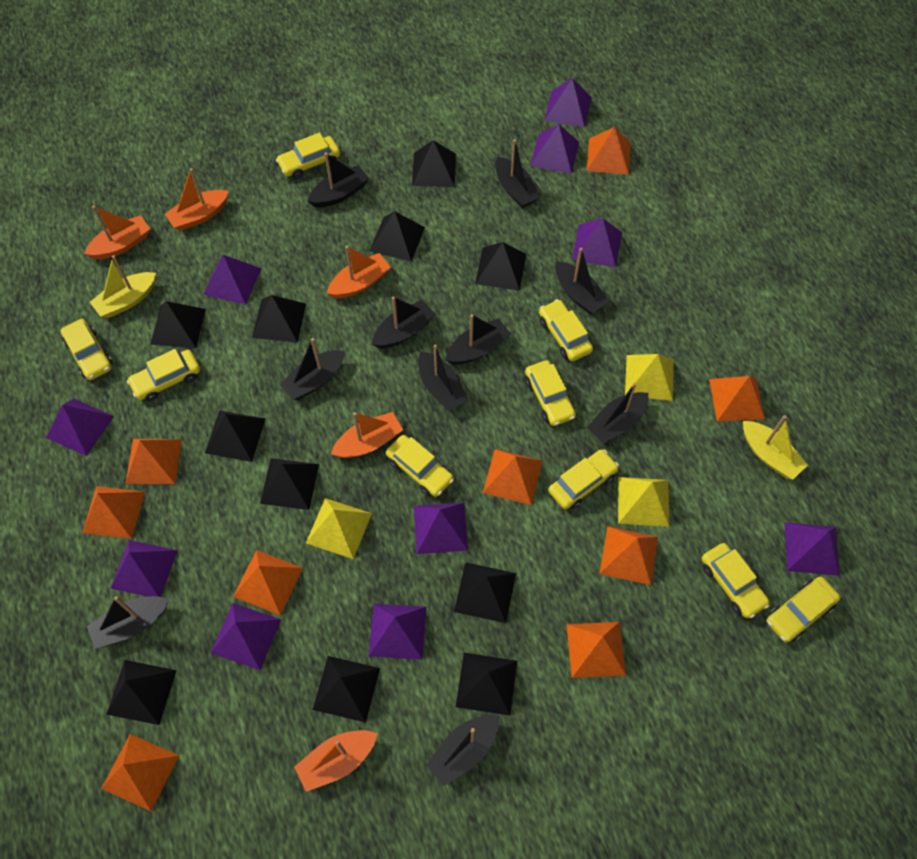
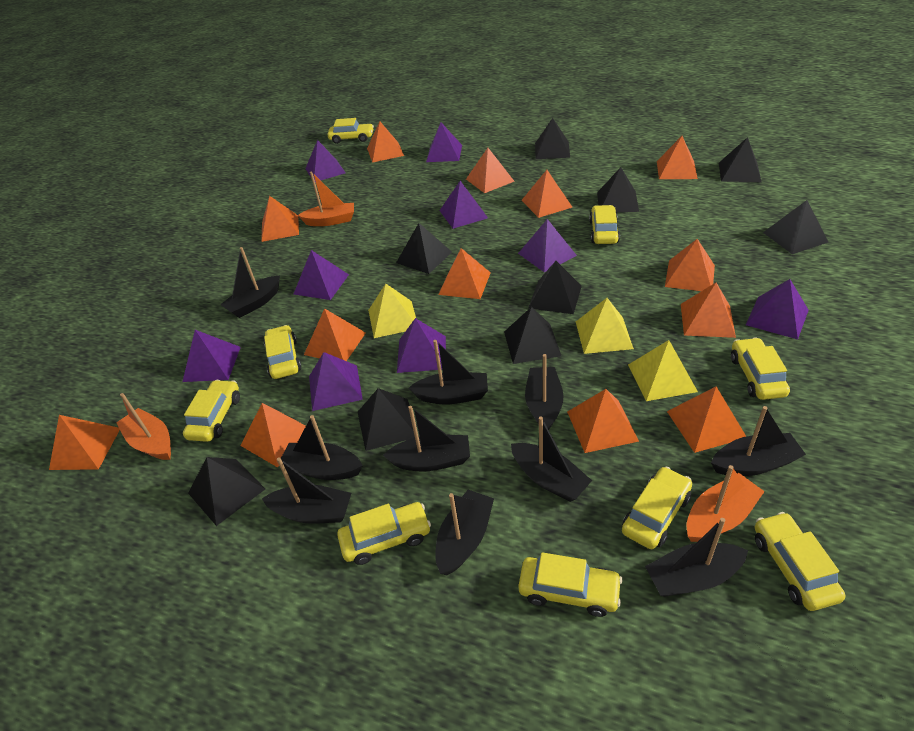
black pyramid: 11 -> 9
orange boat: 5 -> 3
orange pyramid: 9 -> 13
purple pyramid: 10 -> 9
yellow boat: 2 -> 0

